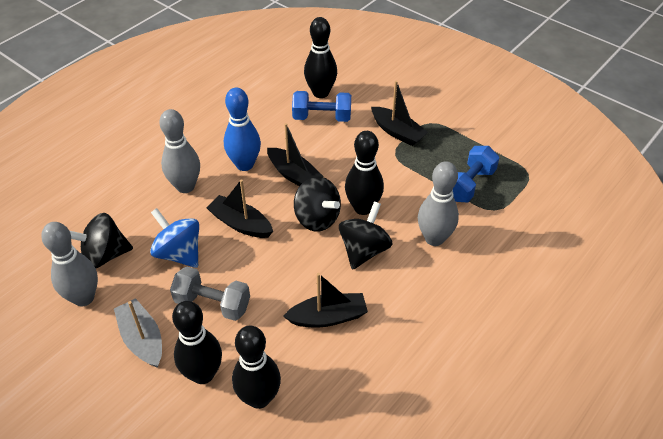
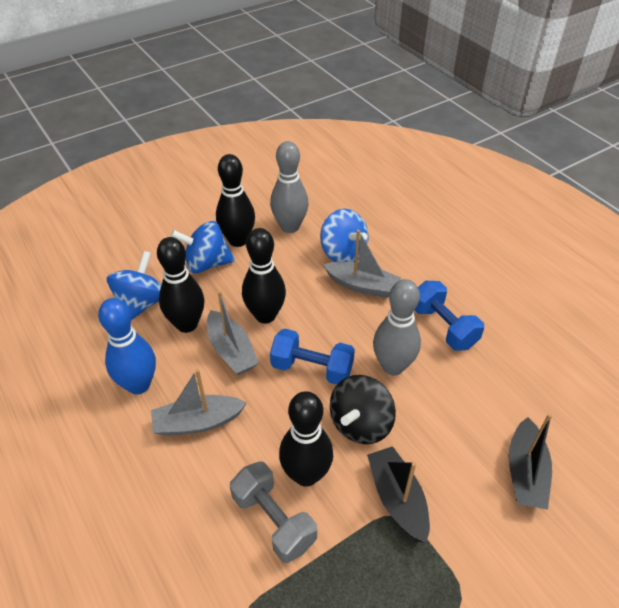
black boat: 4 -> 2
black spinning top: 3 -> 1
blue spinning top: 1 -> 3
grey boat: 1 -> 3
grey bowling pin: 3 -> 2

